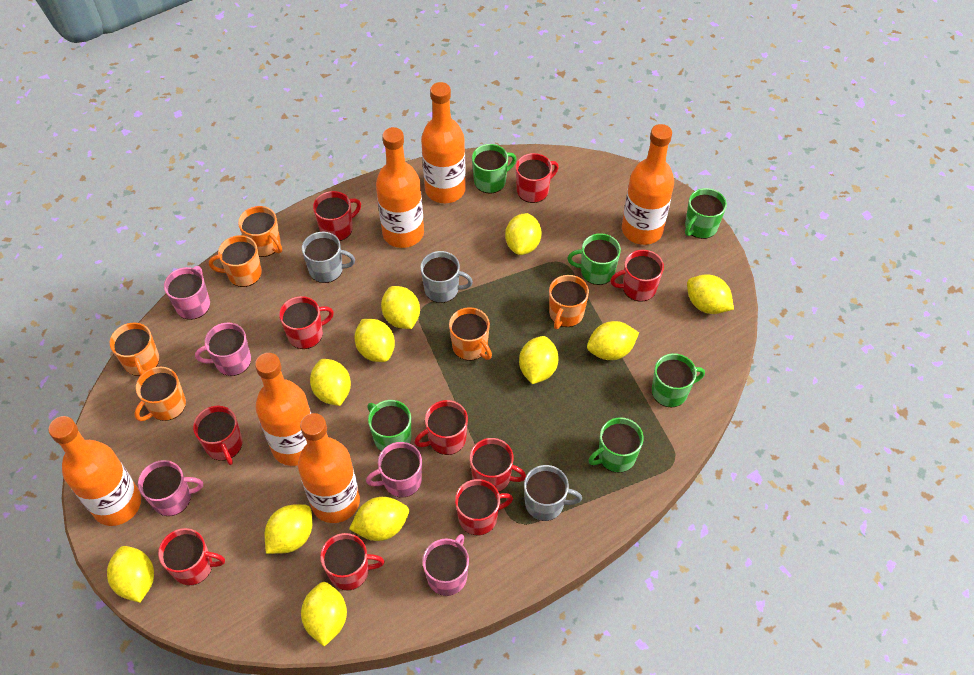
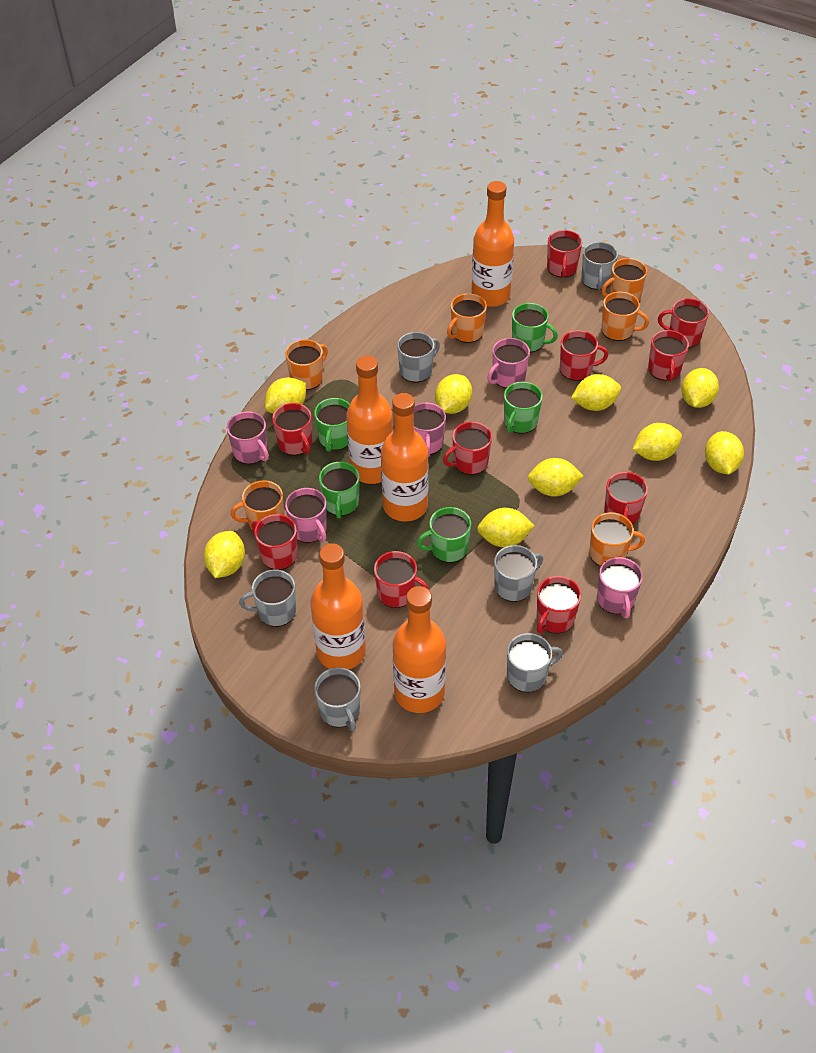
green mug: 6 -> 5
grey mug: 3 -> 6
orange bottle: 6 -> 5
yellow lemon: 11 -> 9

